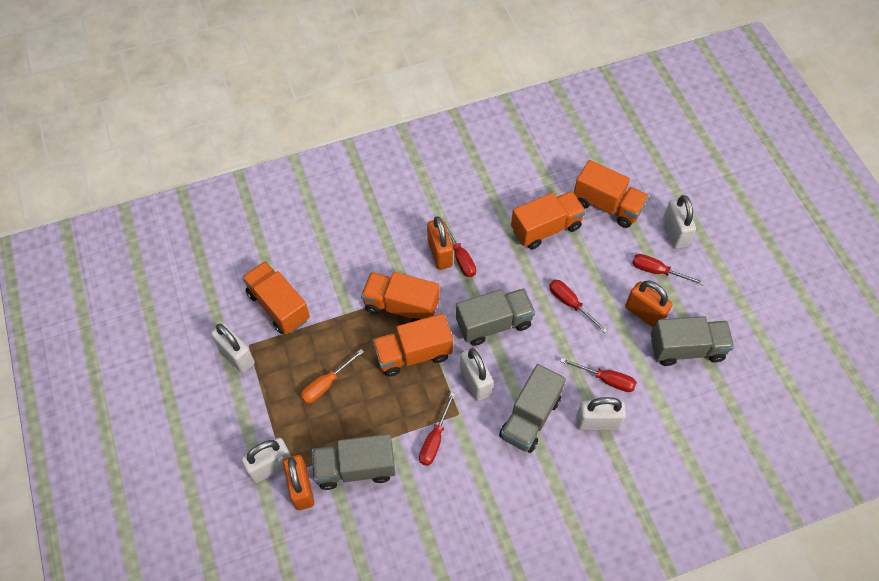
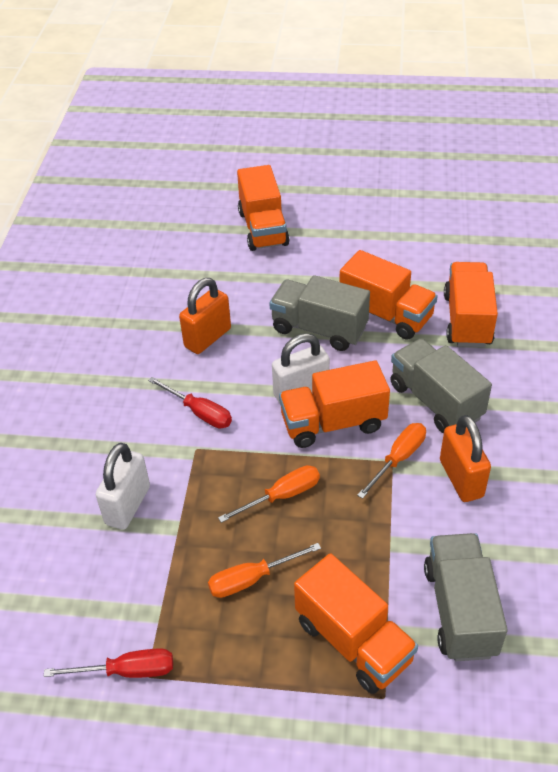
grey truck: 4 -> 3
orange padlock: 3 -> 2
orange screwdriver: 1 -> 3
red screwdriver: 5 -> 2
white padlock: 5 -> 2

